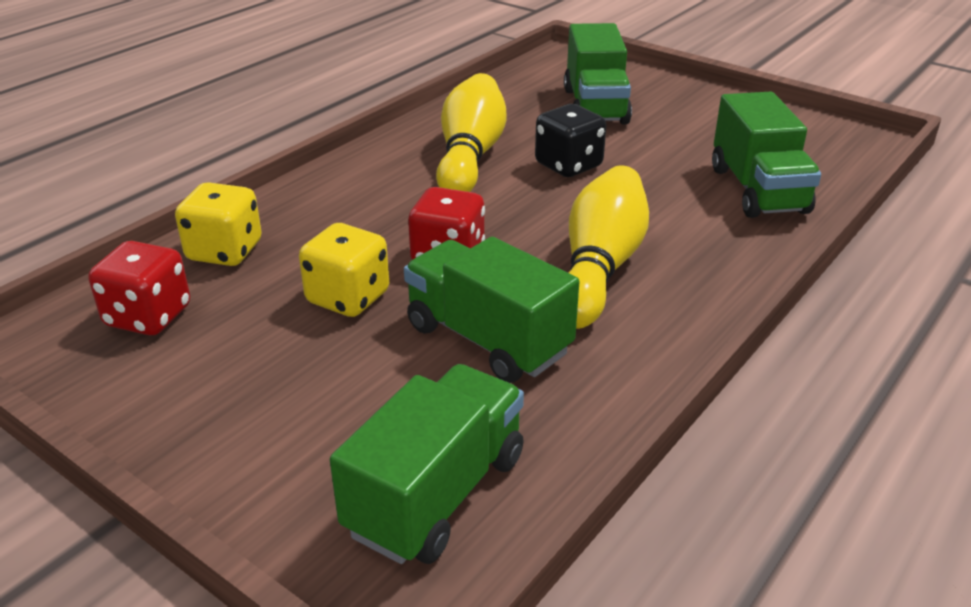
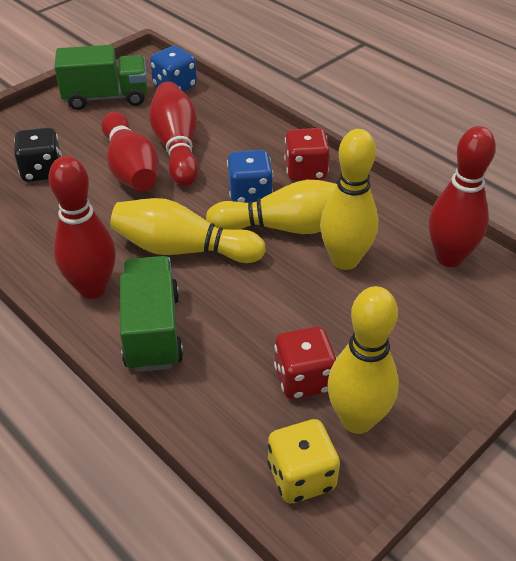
blue dice: 0 -> 2
green truck: 4 -> 2
red bowling pin: 0 -> 4
yellow bowling pin: 2 -> 4
yellow dice: 2 -> 1

